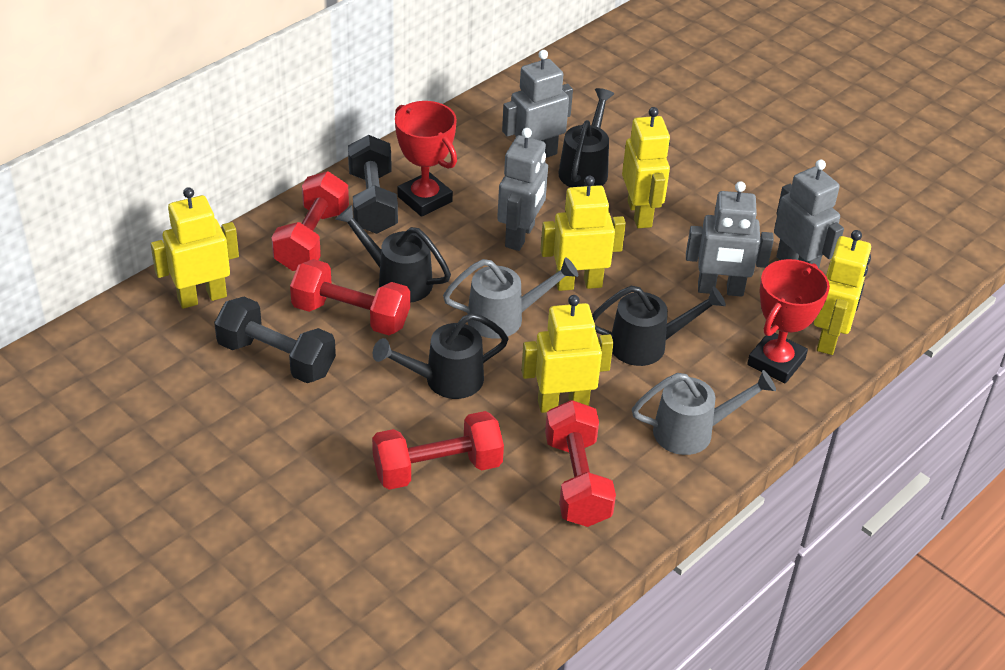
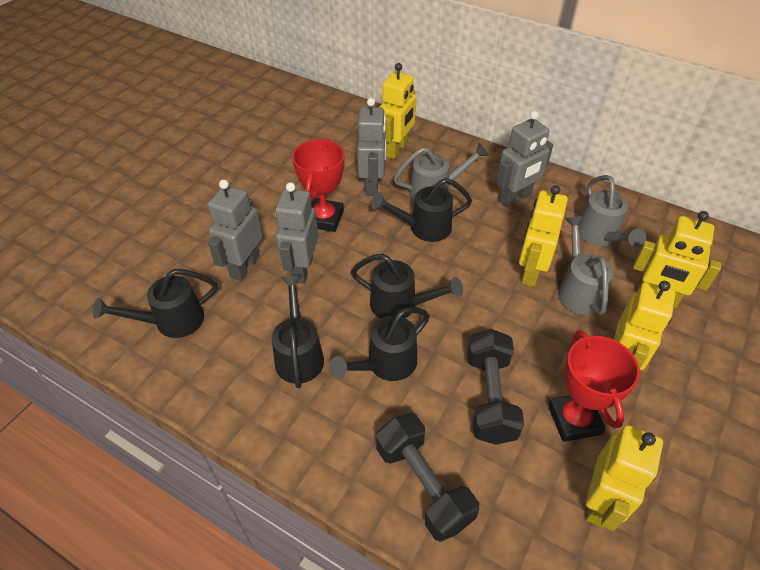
black watering can: 4 -> 5
grey watering can: 2 -> 3
red dumbbell: 4 -> 0

